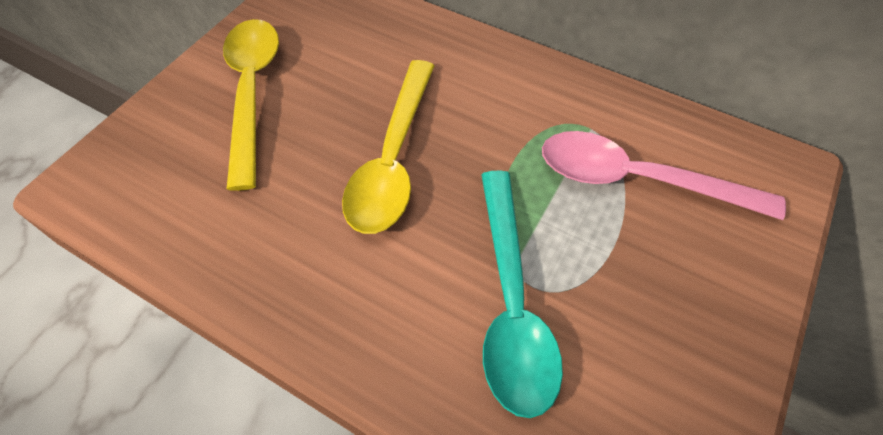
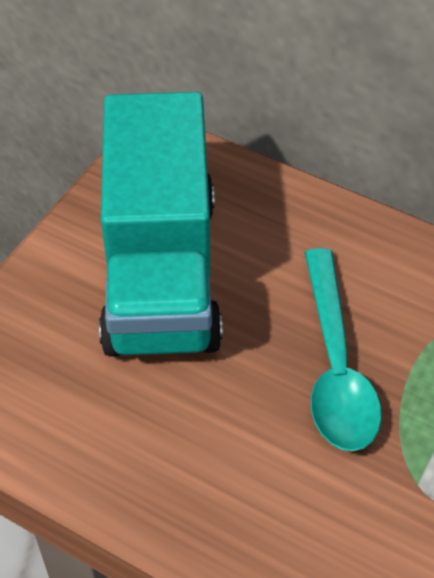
pink spoon: 1 -> 0
turquoise truck: 0 -> 1
yellow spoon: 2 -> 0

